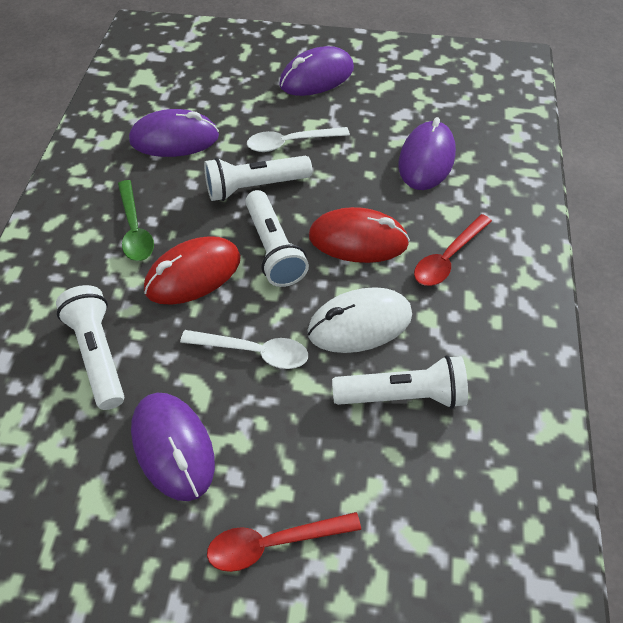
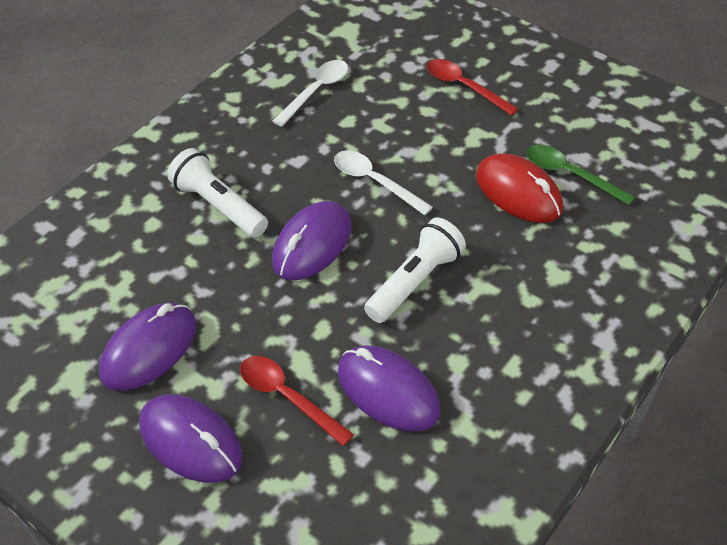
red mouse: 2 -> 1
white flashlight: 4 -> 2
white mouse: 1 -> 0

